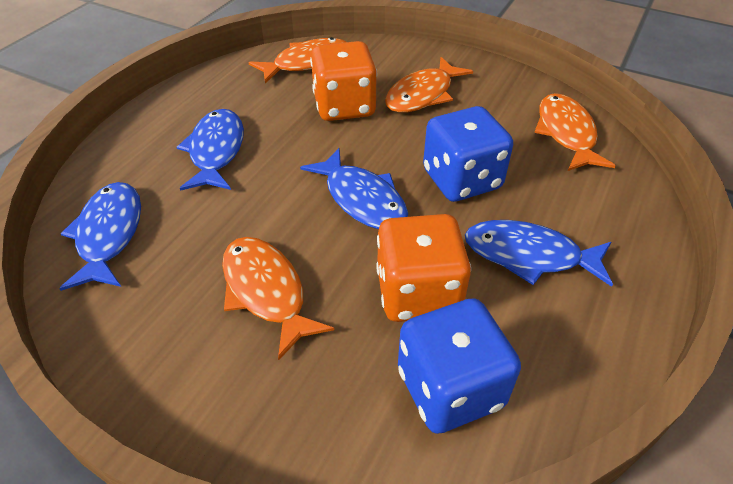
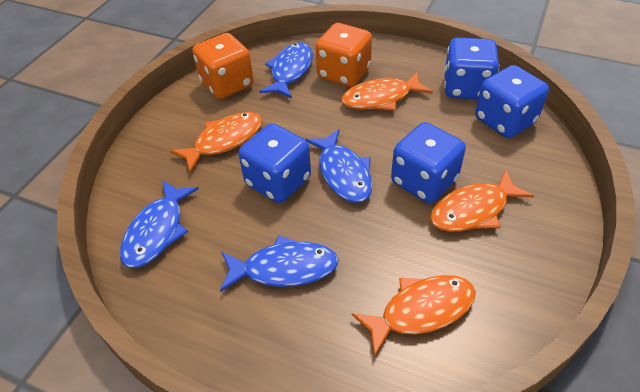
blue dice: 2 -> 4

